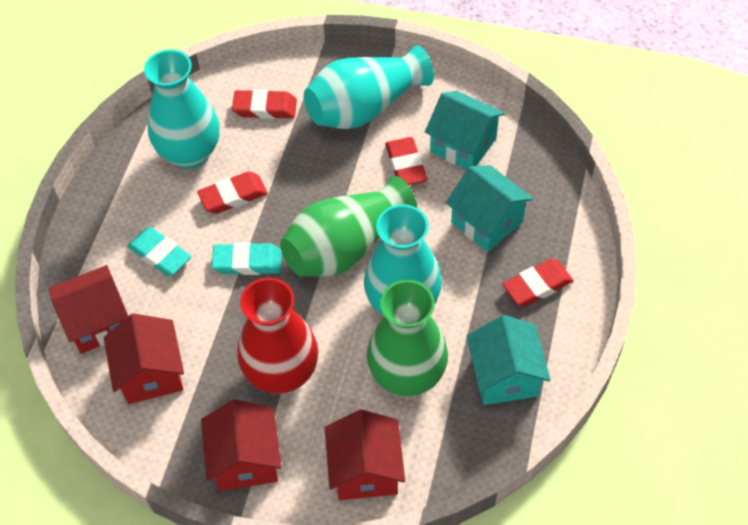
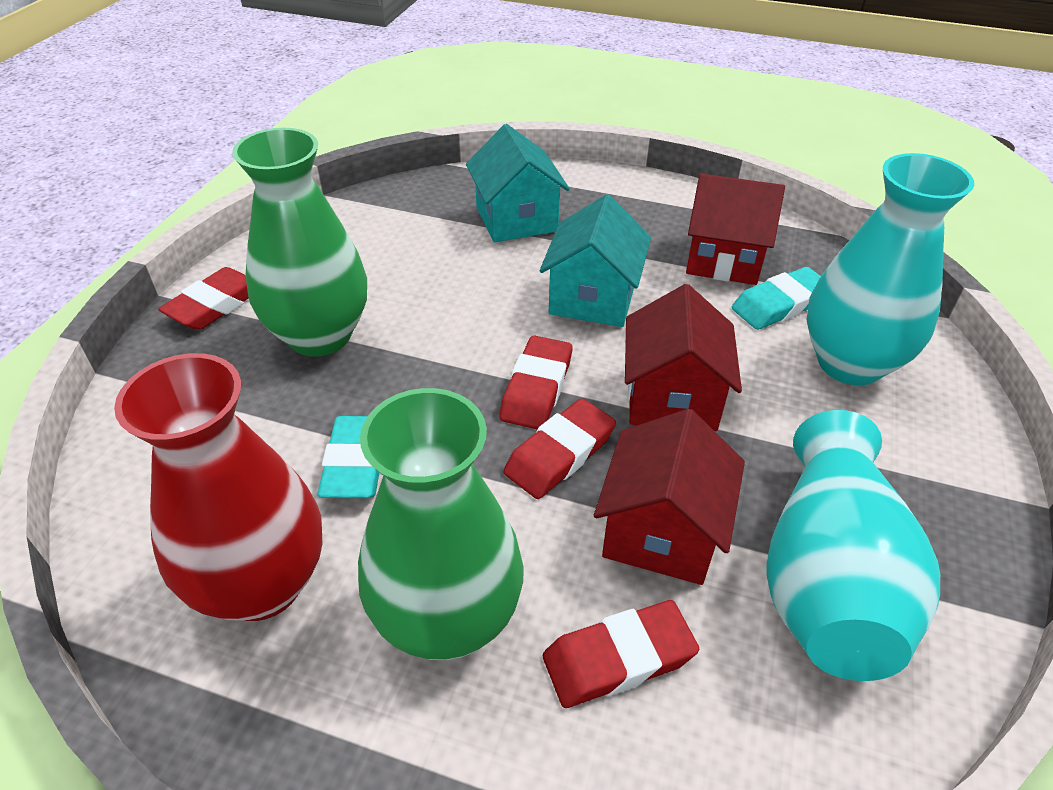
red house: 4 -> 3
turquoise house: 3 -> 2
turquoise vase: 3 -> 2

